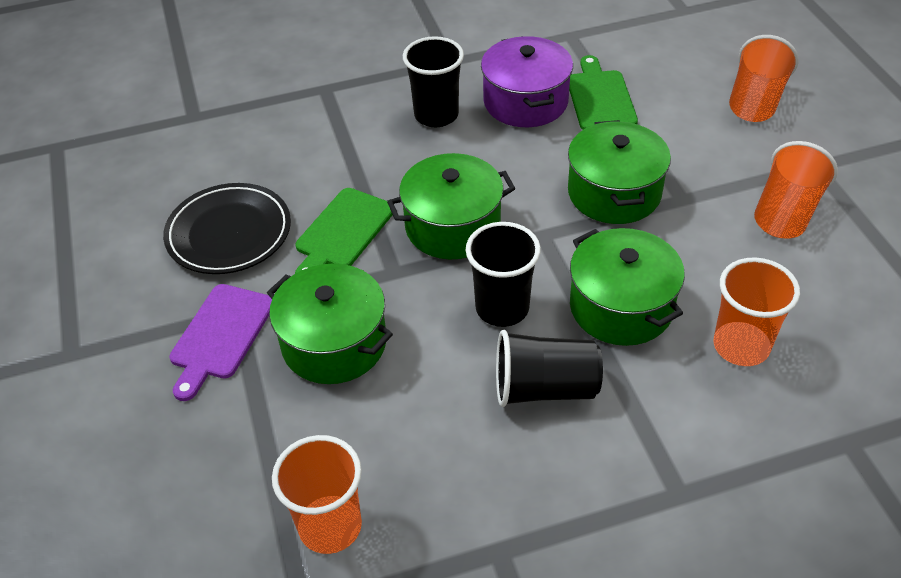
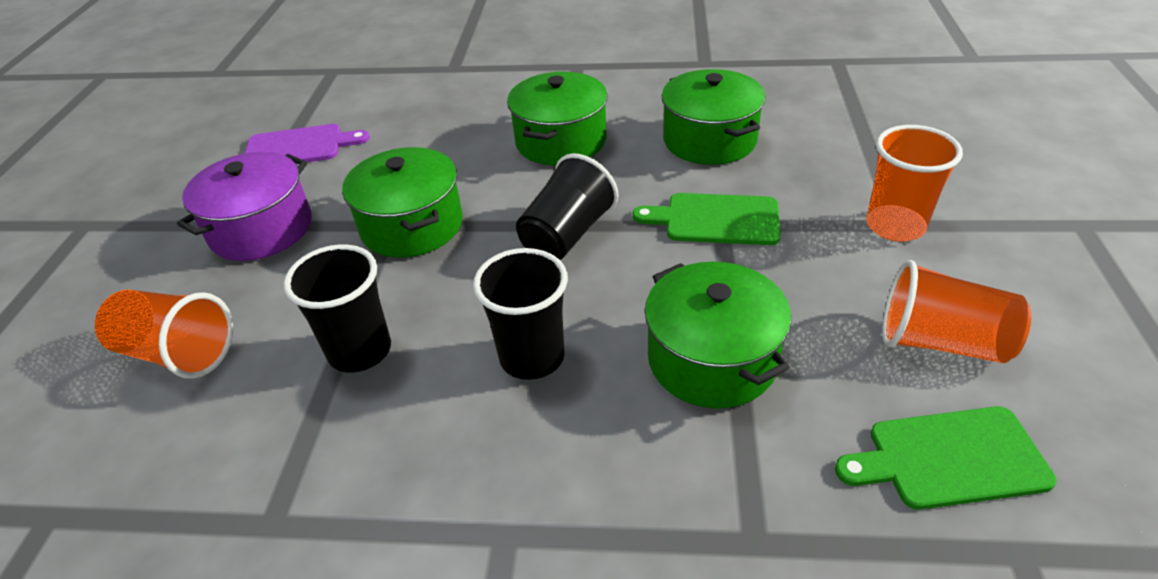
black plate: 1 -> 0
orange cup: 4 -> 3

